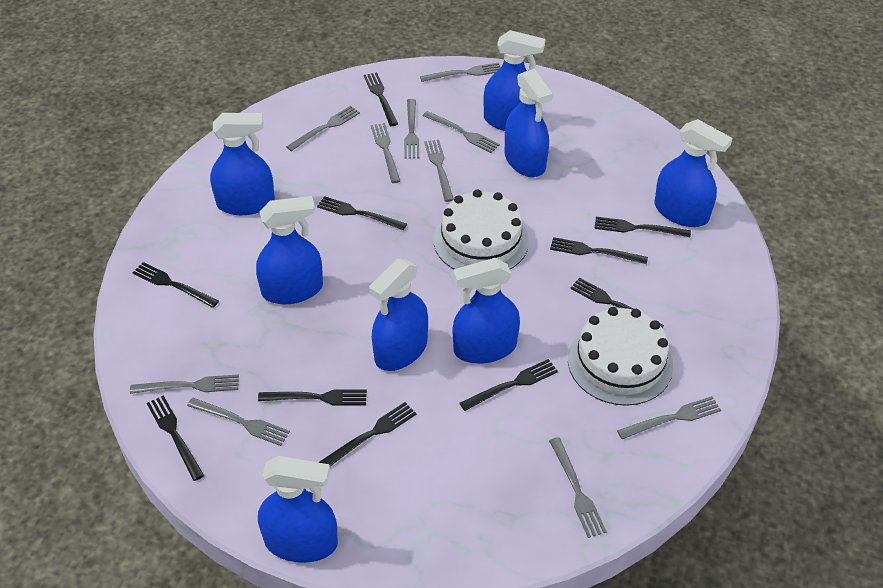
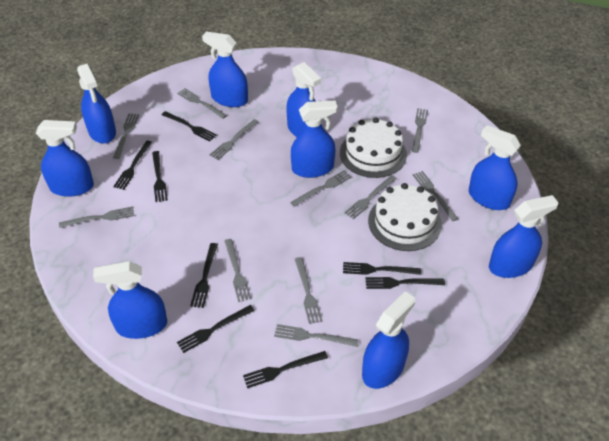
black fork: 10 -> 8
blue spray bottle: 8 -> 9
grey fork: 10 -> 11

